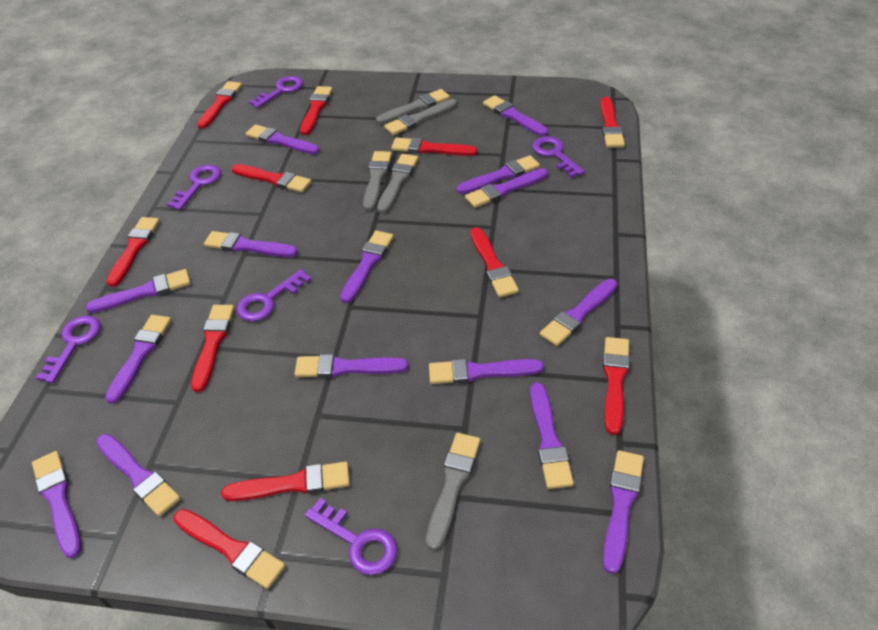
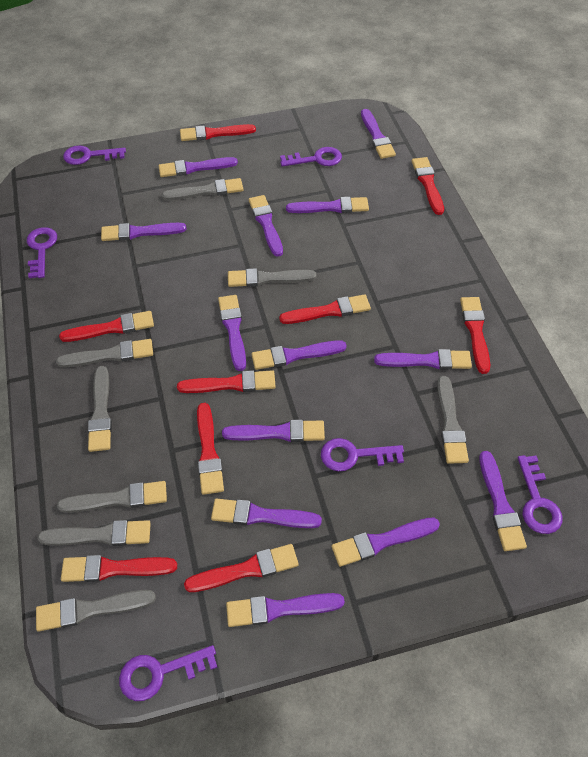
grey brush: 5 -> 8
purple brush: 15 -> 13
red brush: 11 -> 9

